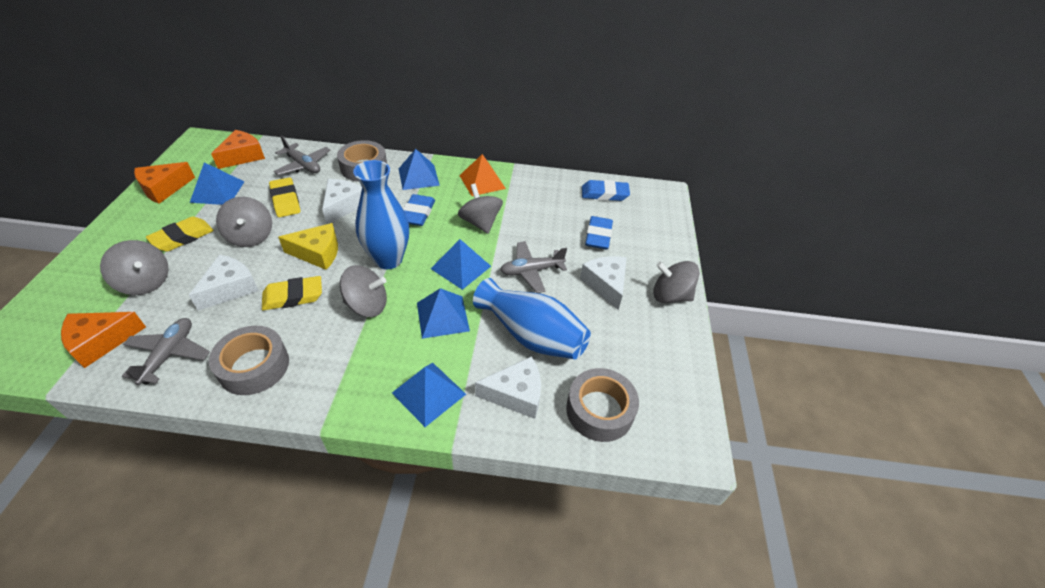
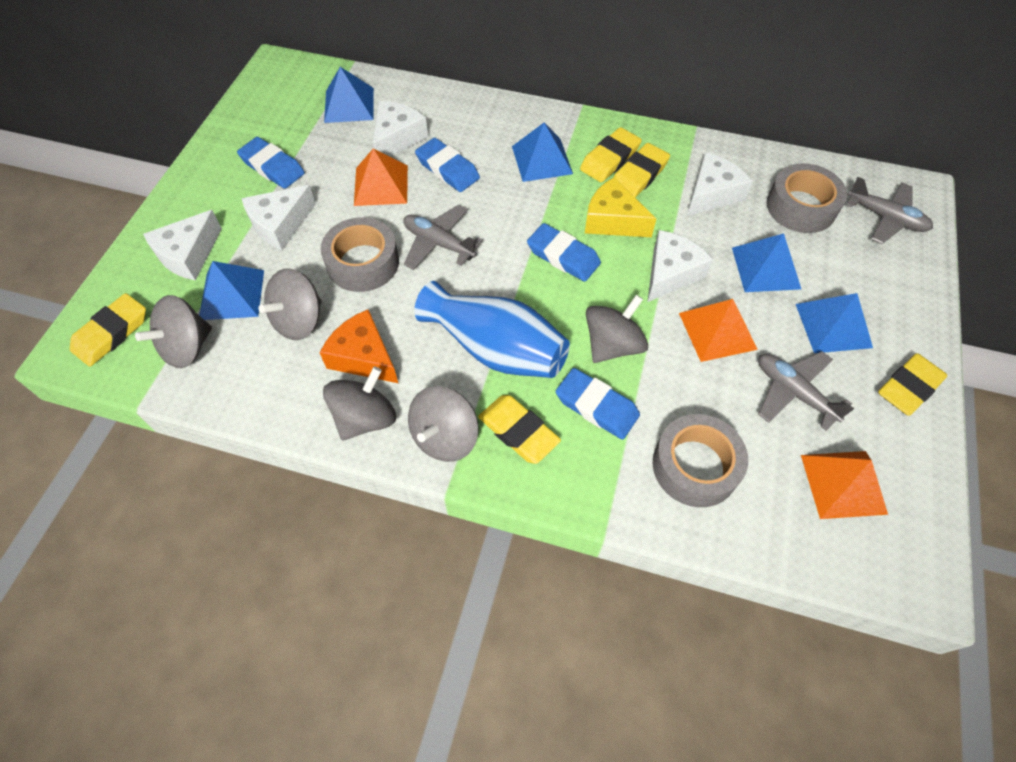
blue eraser: 3 -> 4
blue vase: 2 -> 1
orange cheese: 3 -> 1
orange pyramid: 1 -> 3
white cheese: 4 -> 5
yellow eraser: 3 -> 5

